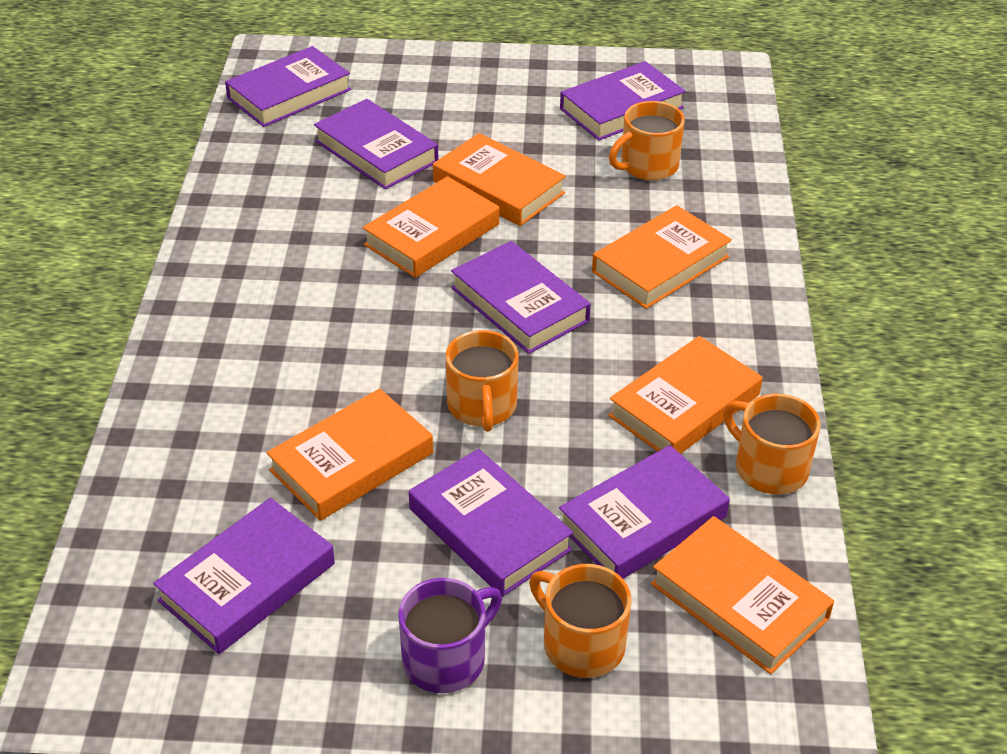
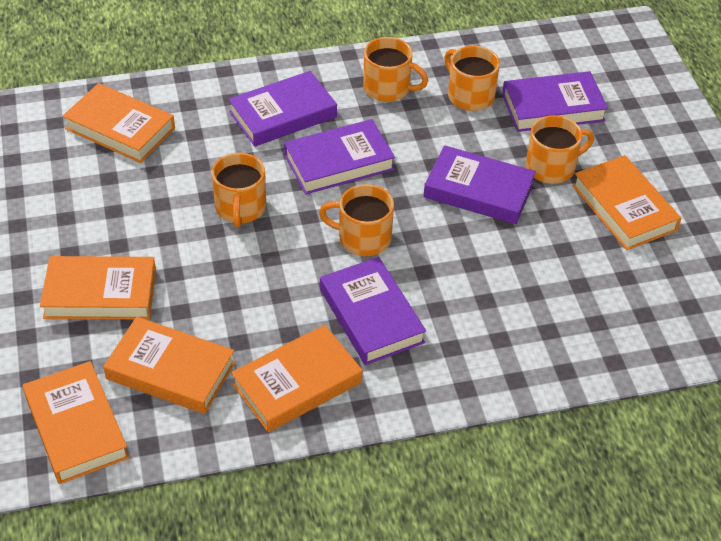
orange mug: 4 -> 5
purple book: 7 -> 5
purple mug: 1 -> 0

